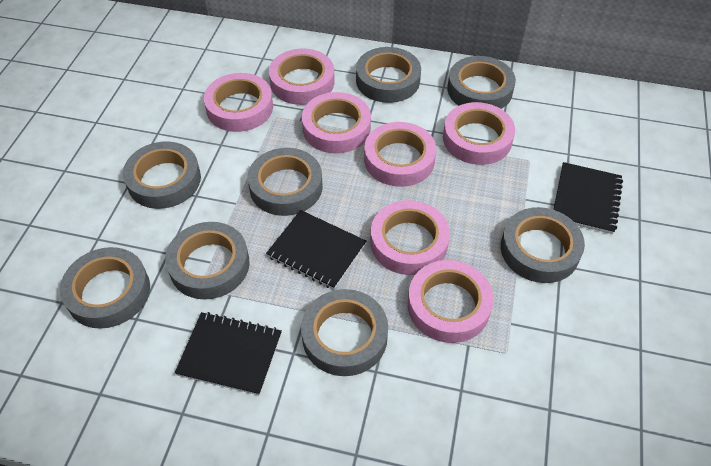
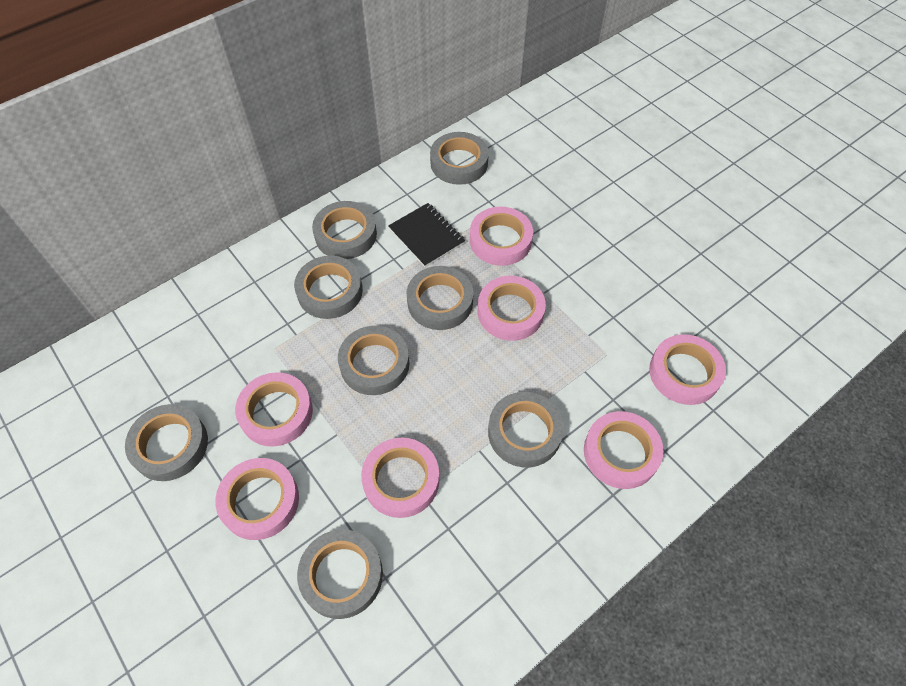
black notebook: 3 -> 1

